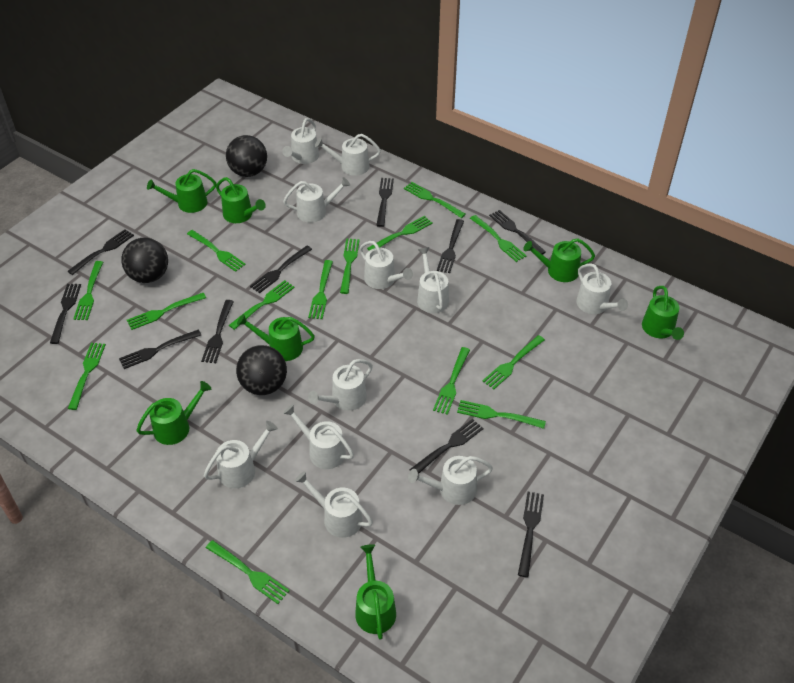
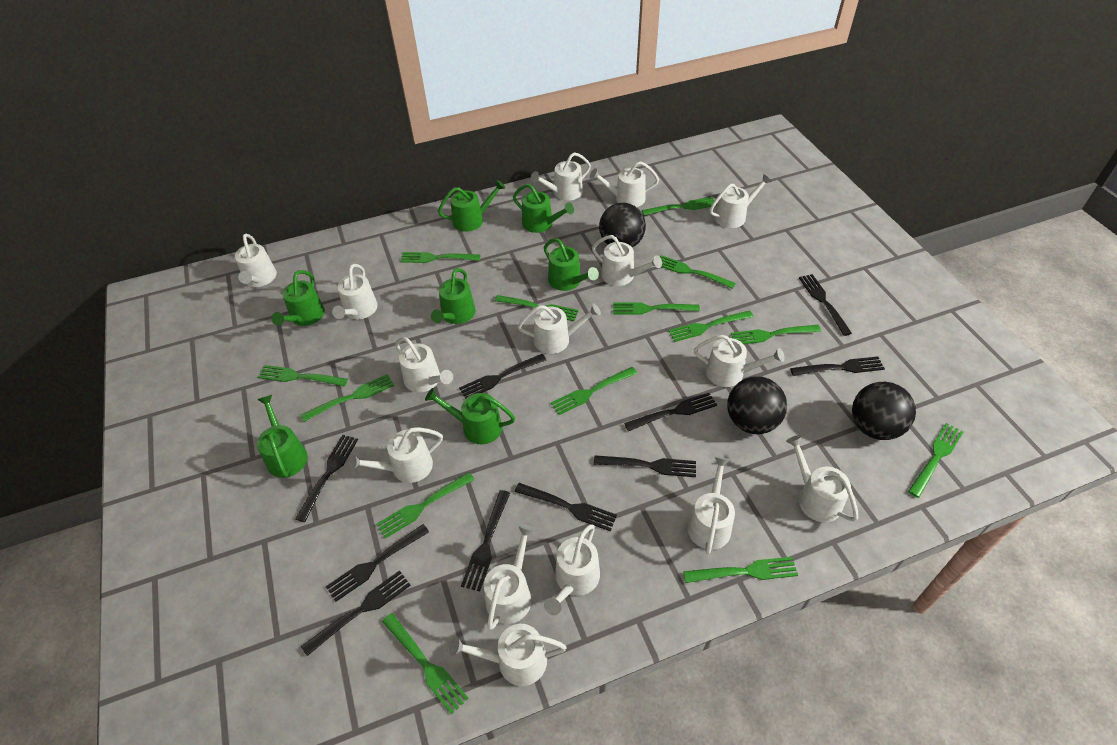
white watering can: 11 -> 15

